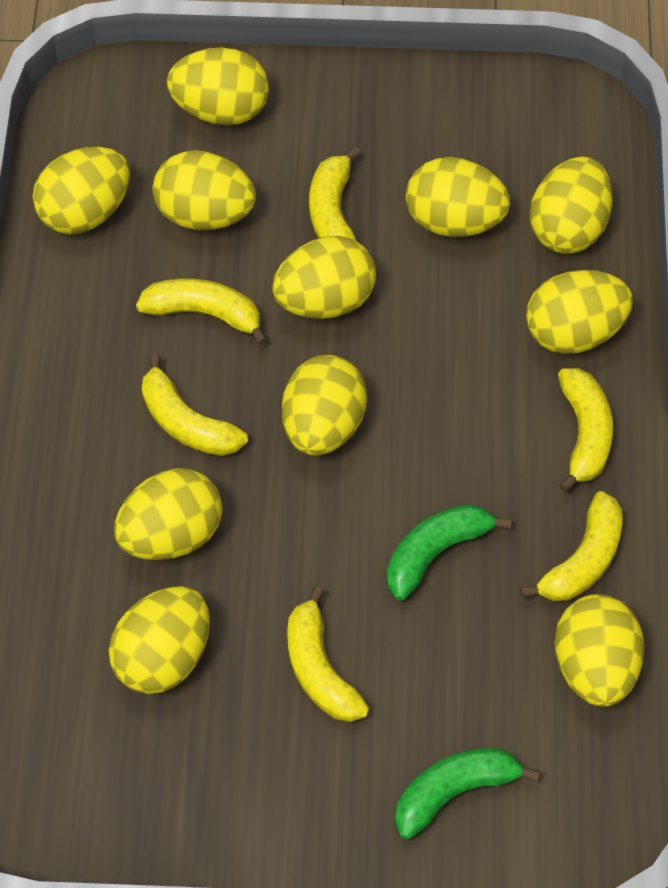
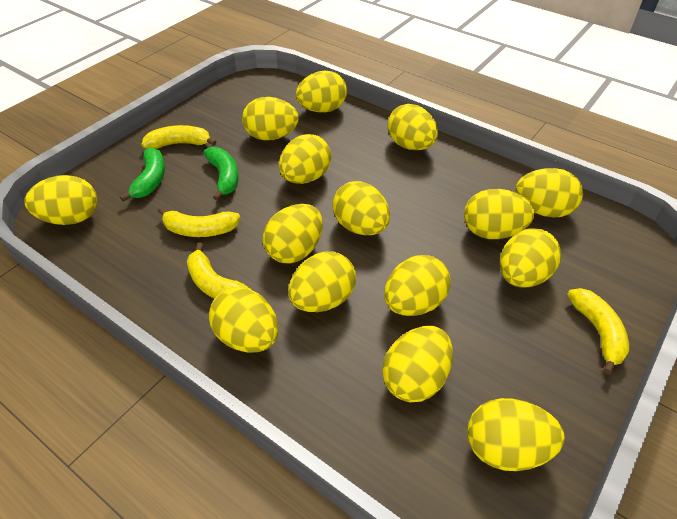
yellow banana: 6 -> 4
yellow egg: 11 -> 15

